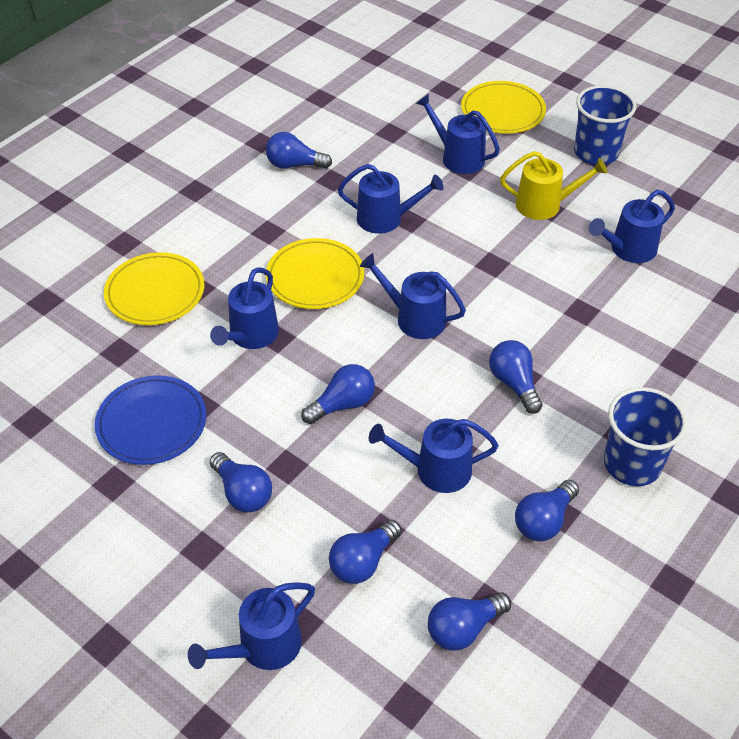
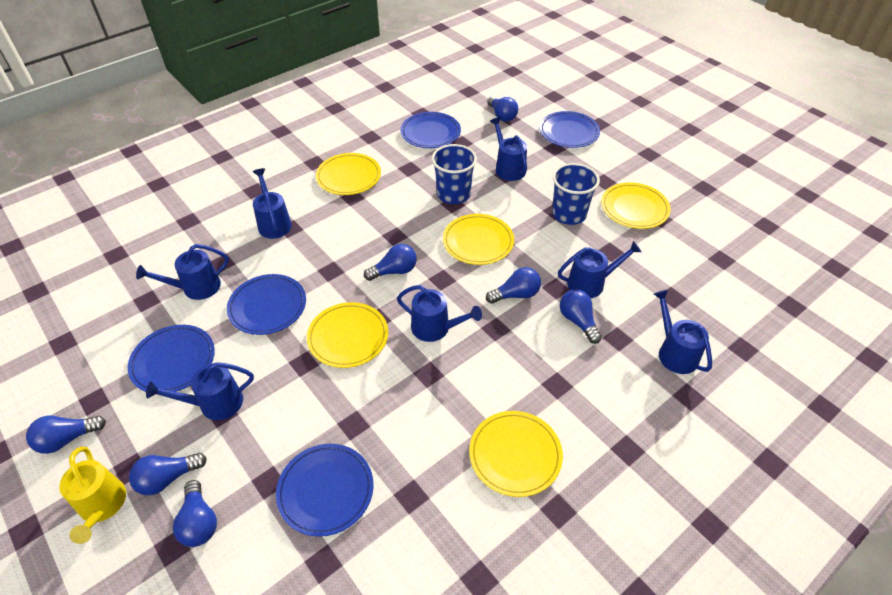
blue plate: 1 -> 5
yellow plate: 3 -> 5

